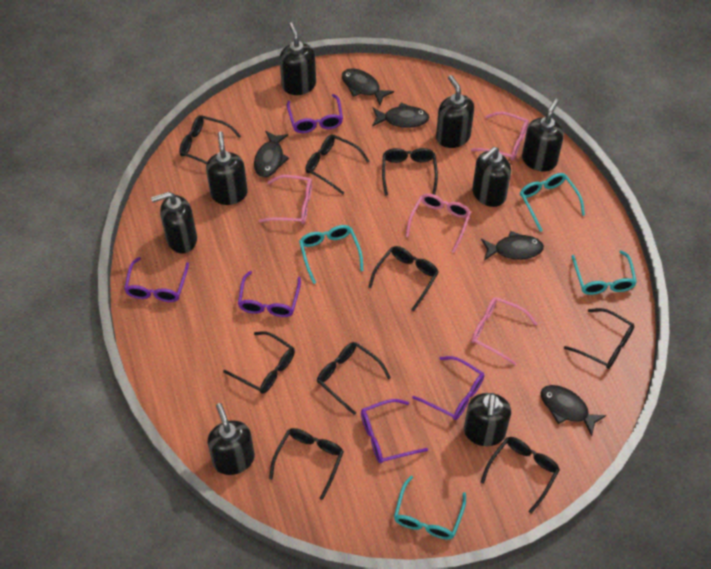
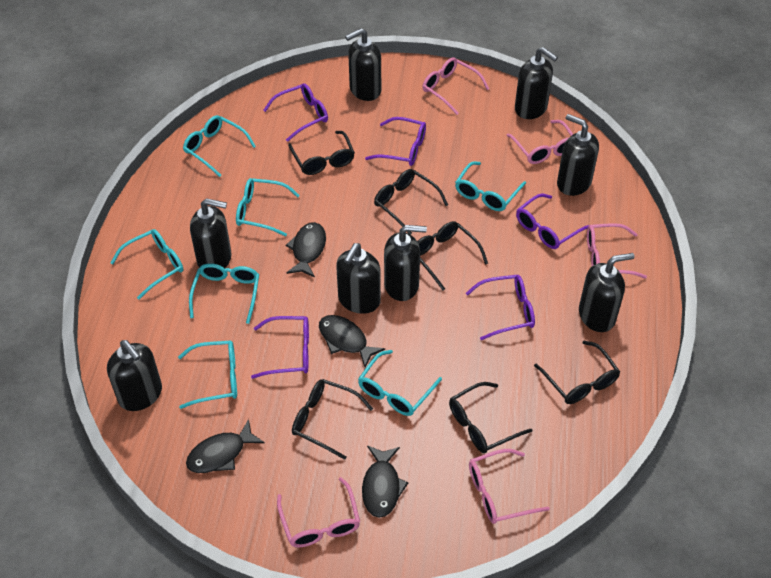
black fish: 5 -> 4
black glasses: 9 -> 6
pink glasses: 4 -> 5
turquoise glasses: 4 -> 7

